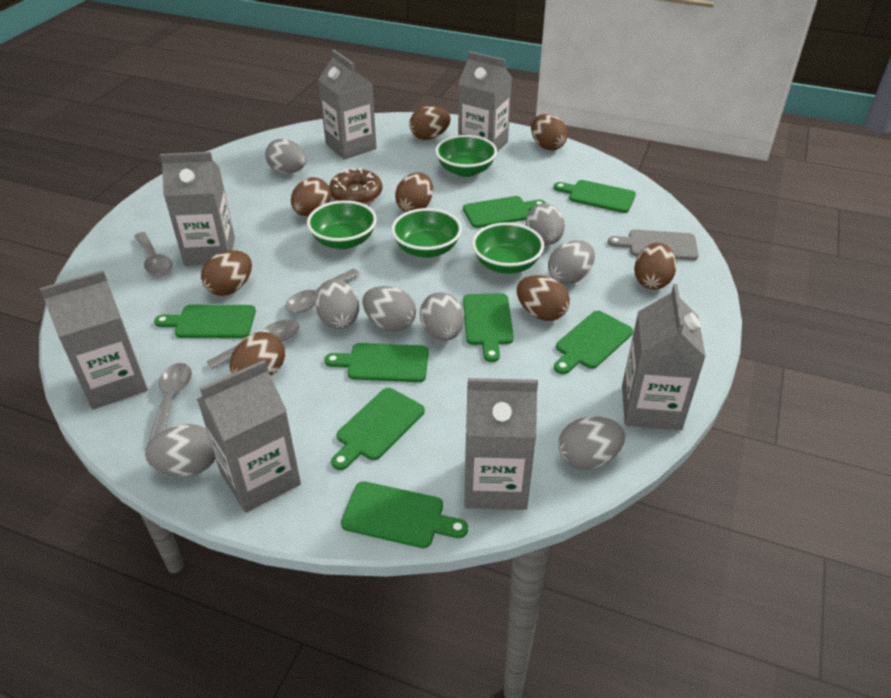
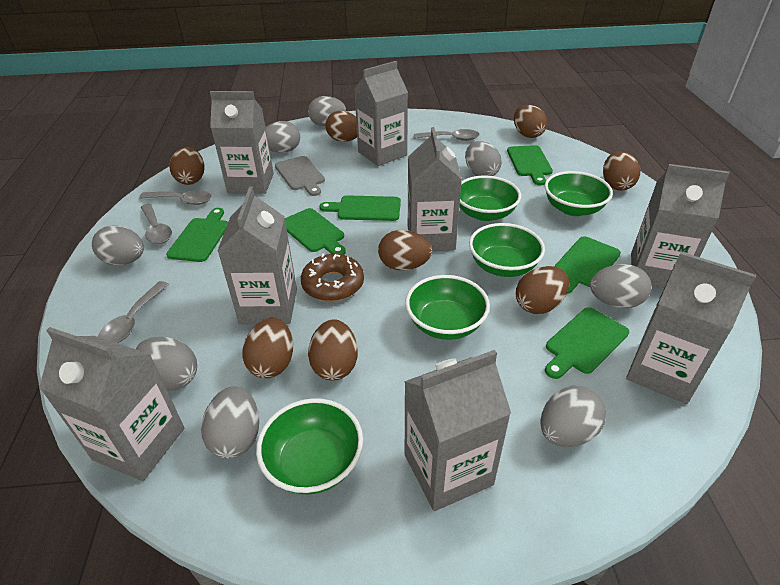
green bowl: 4 -> 5
green cutting board: 8 -> 6
grey carton: 7 -> 8

